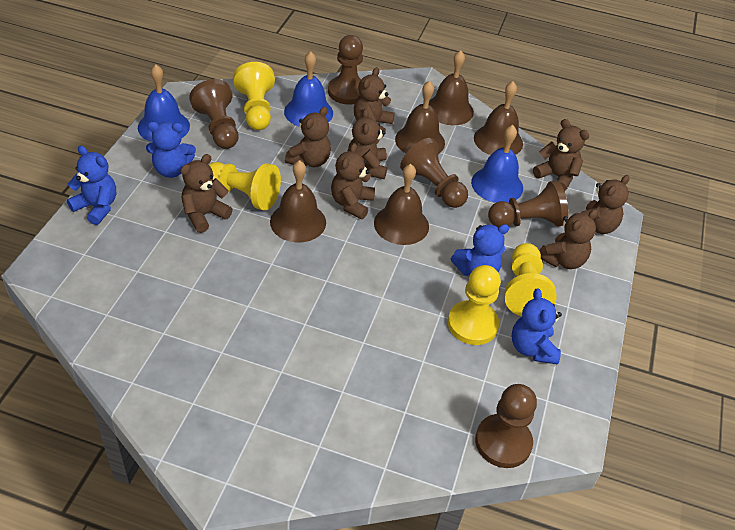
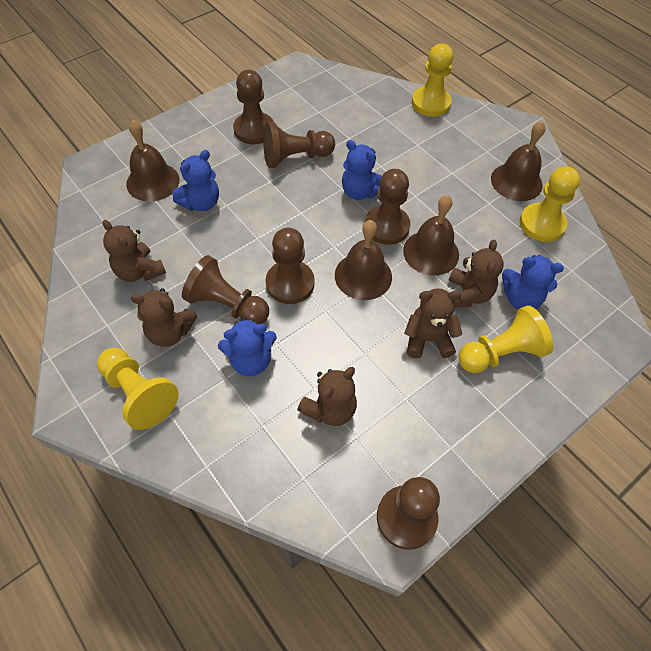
blue bell: 3 -> 0
brown bell: 5 -> 4
brown pawn: 5 -> 6
brown teddy bear: 8 -> 5

